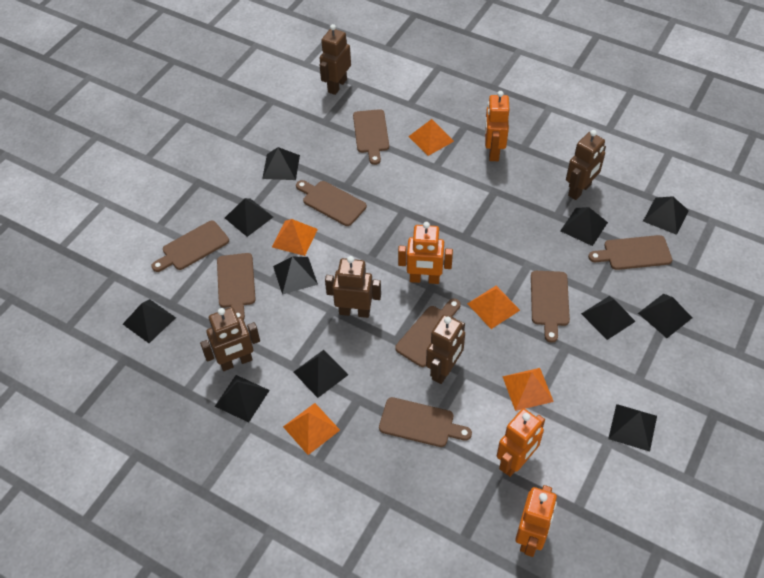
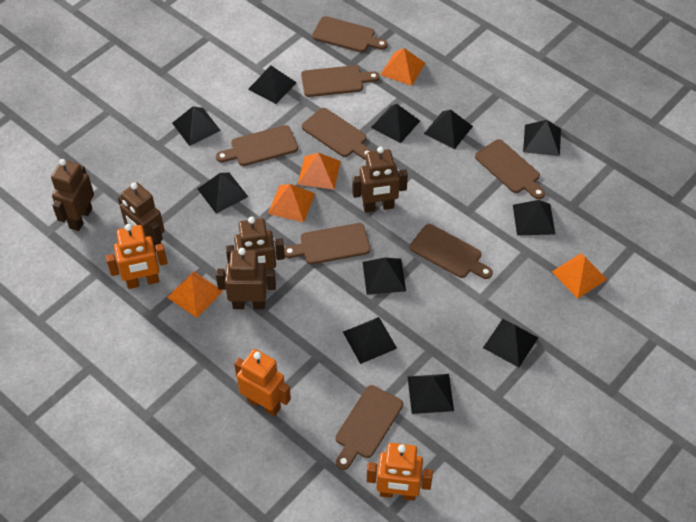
orange robot: 4 -> 3

